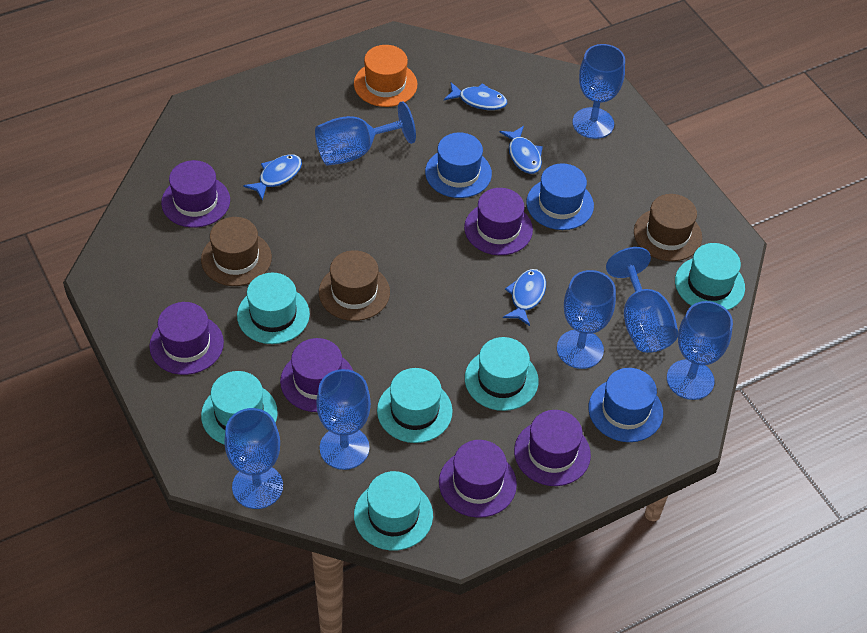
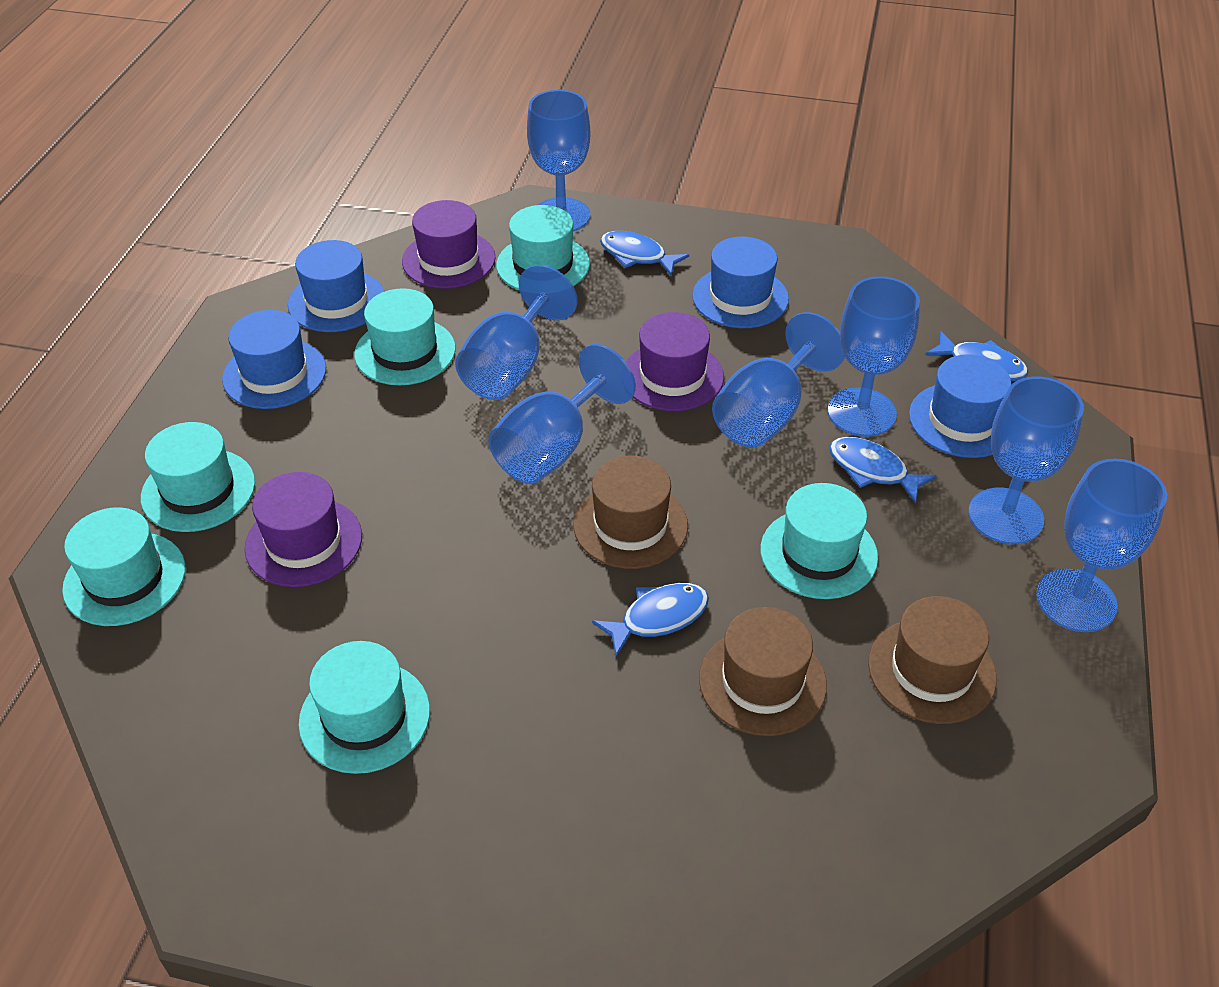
blue hat: 3 -> 4
orange hat: 1 -> 0
purple hat: 6 -> 3

